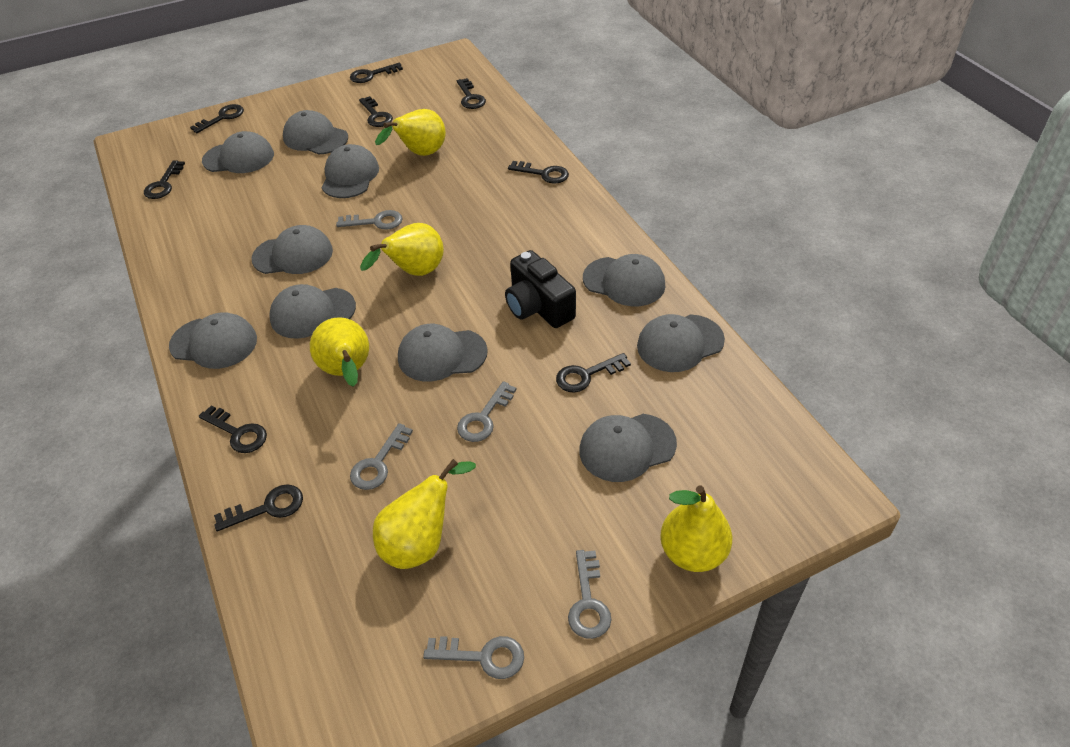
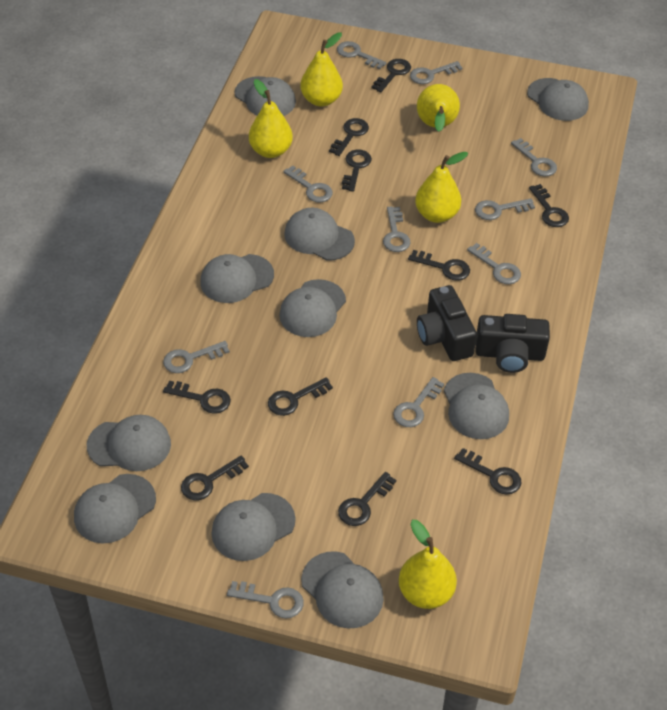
black camera: 1 -> 2
black key: 9 -> 10
grey key: 5 -> 10

